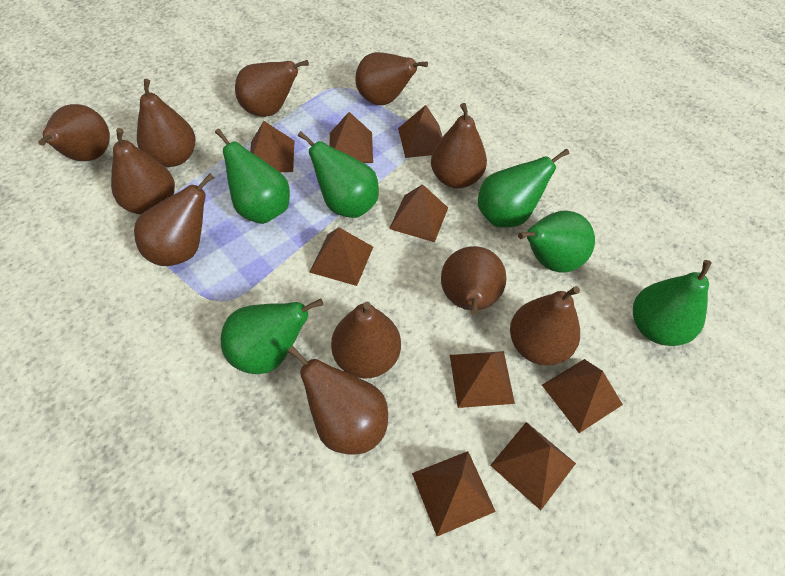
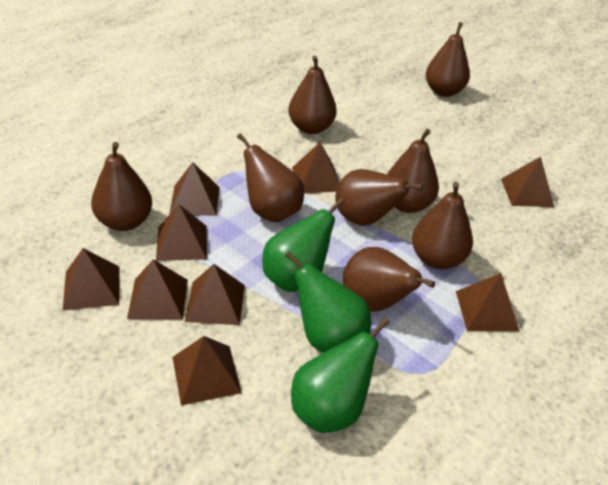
brown pear: 11 -> 8
green pear: 6 -> 3

